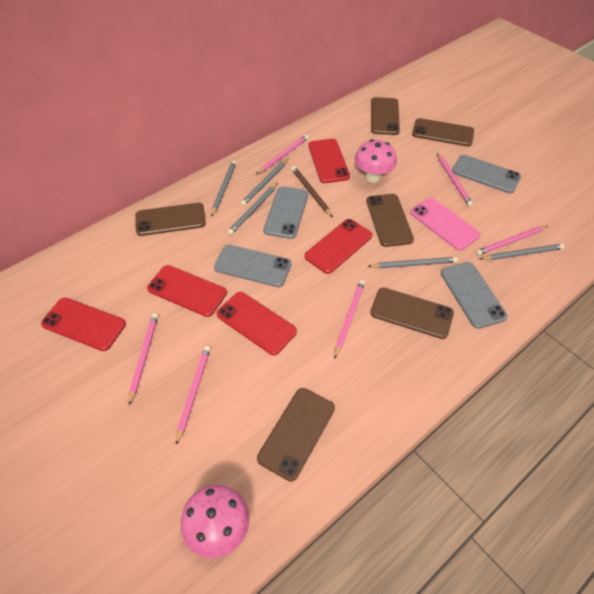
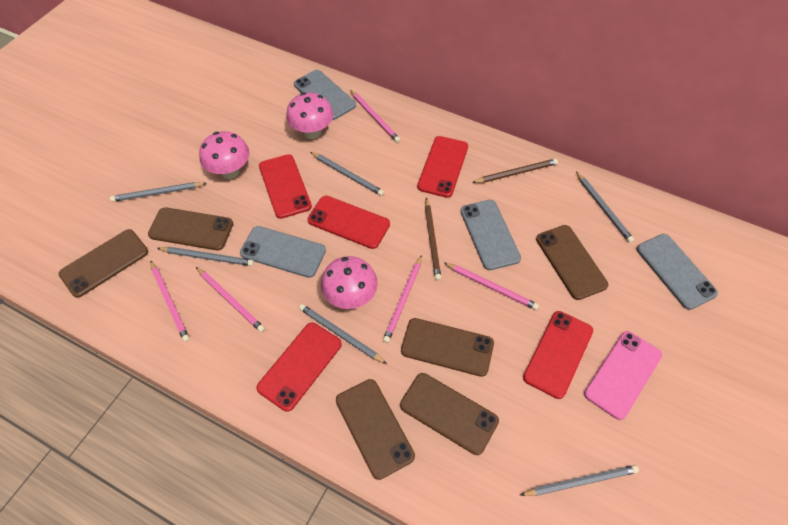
brown pencil: 1 -> 2
grey pencil: 5 -> 6
pink mushroom: 2 -> 3
pink pencil: 6 -> 5

